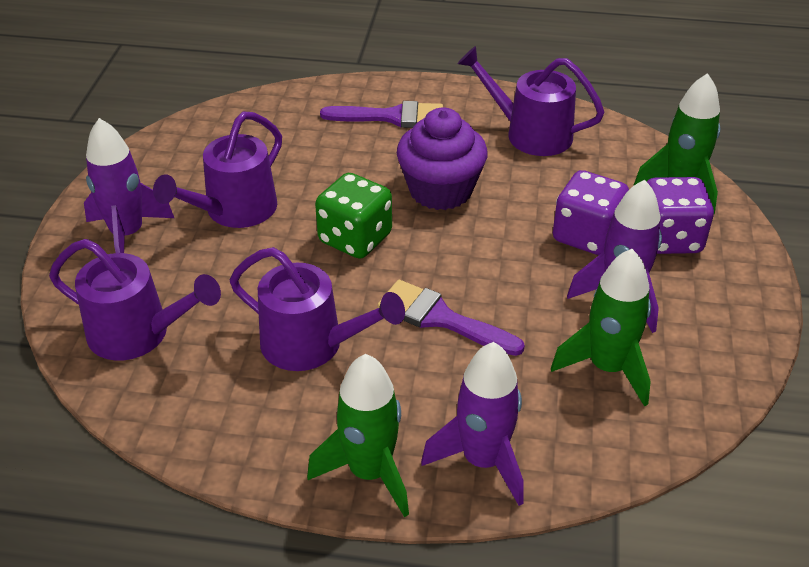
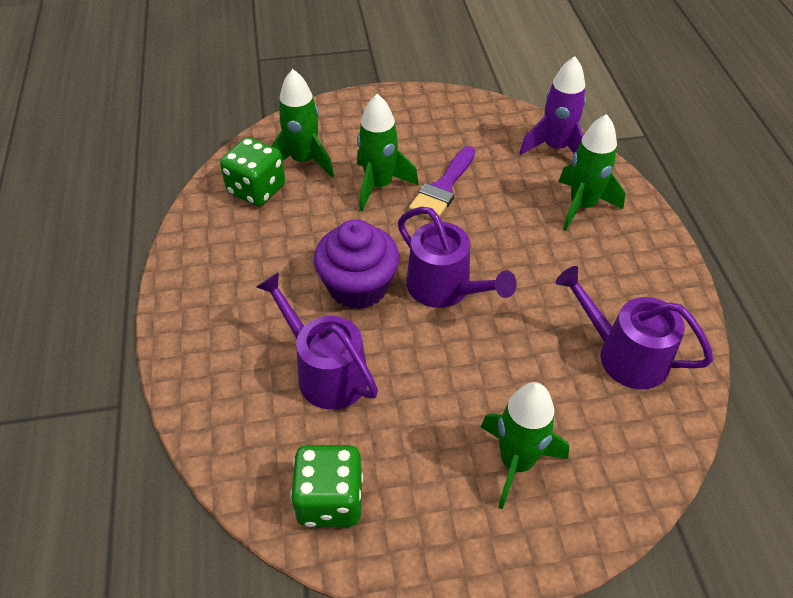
green dice: 1 -> 2
green rocket: 3 -> 4
purple brush: 2 -> 1
purple dice: 2 -> 0
purple rocket: 3 -> 1
purple watering can: 4 -> 3

